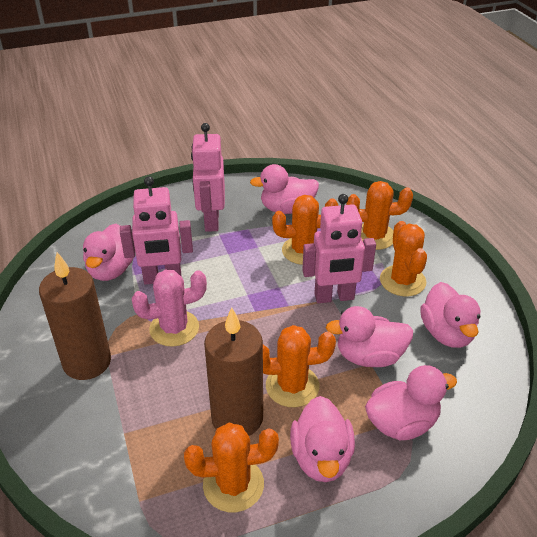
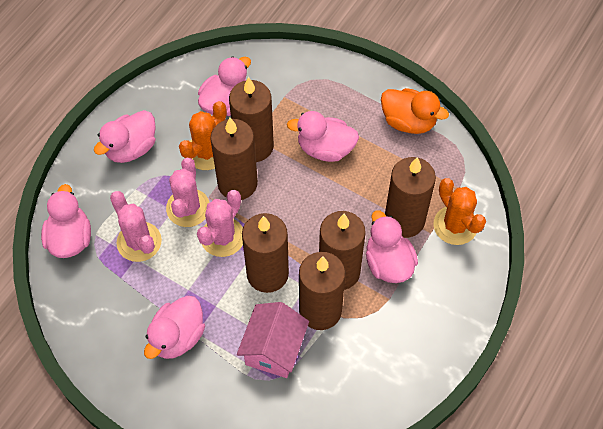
brown candle: 2 -> 6
orange cactus: 5 -> 2
orange duck: 0 -> 1
pink cactus: 1 -> 3
pink house: 0 -> 1
pink robot: 3 -> 0

